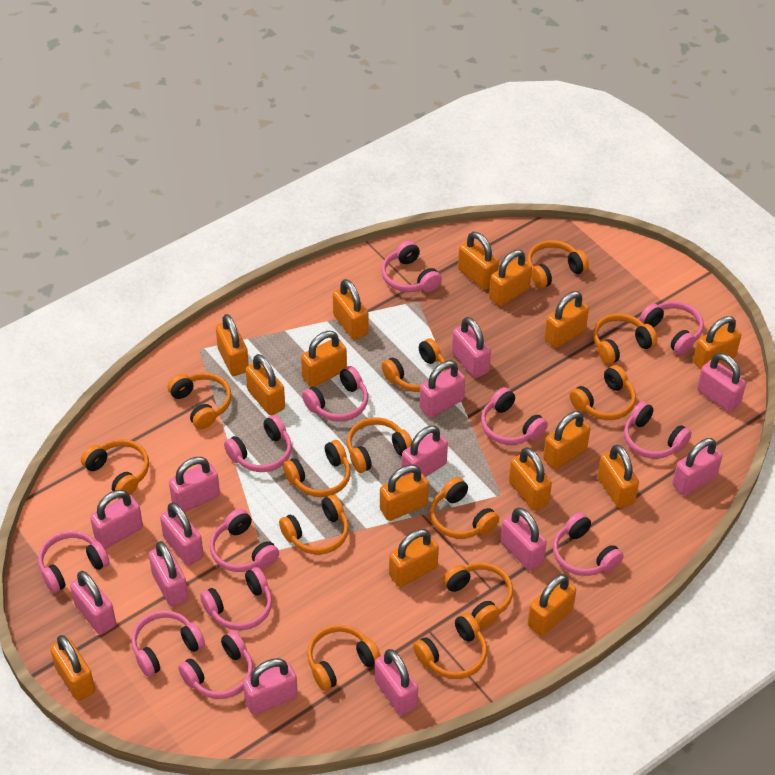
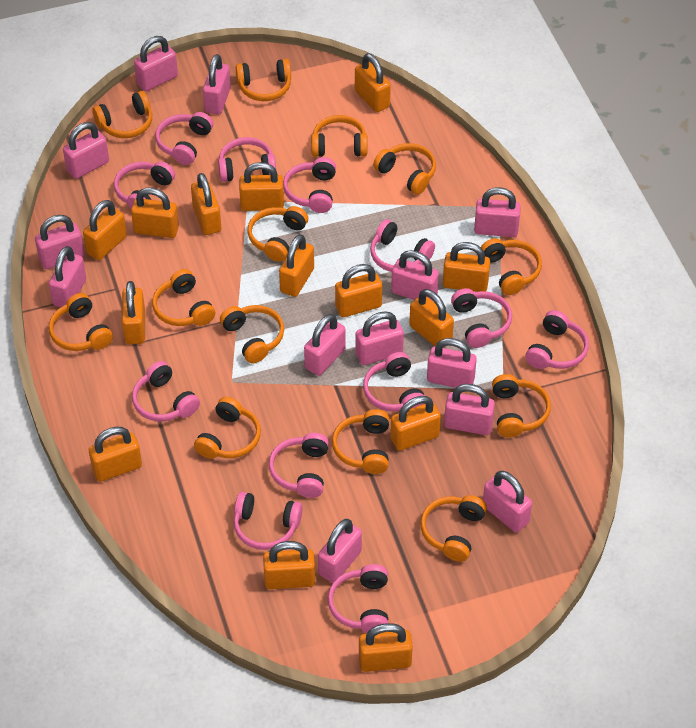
orange padlock: 15 -> 14

